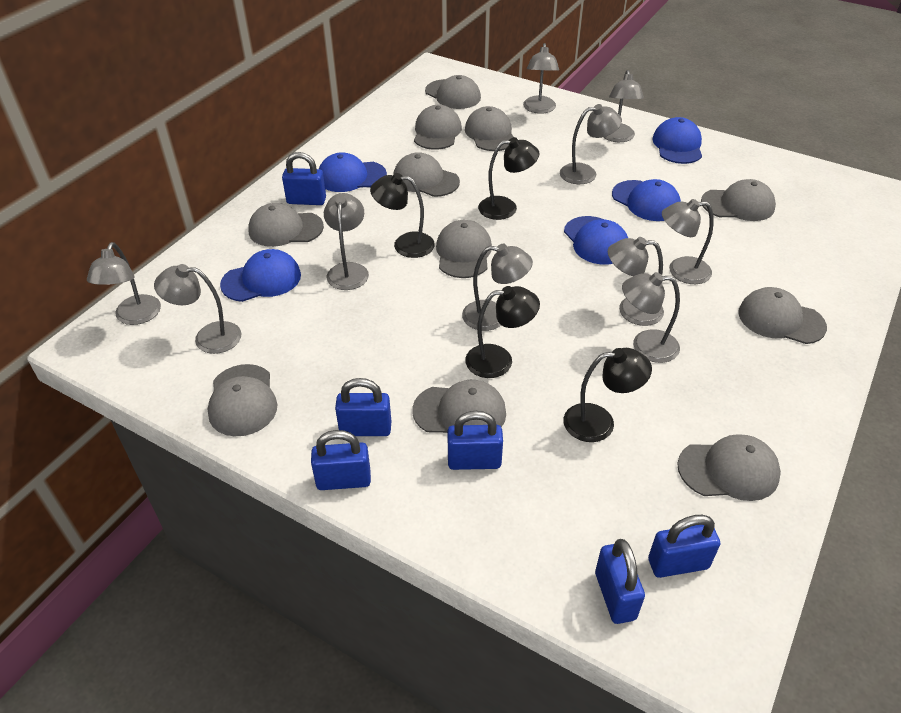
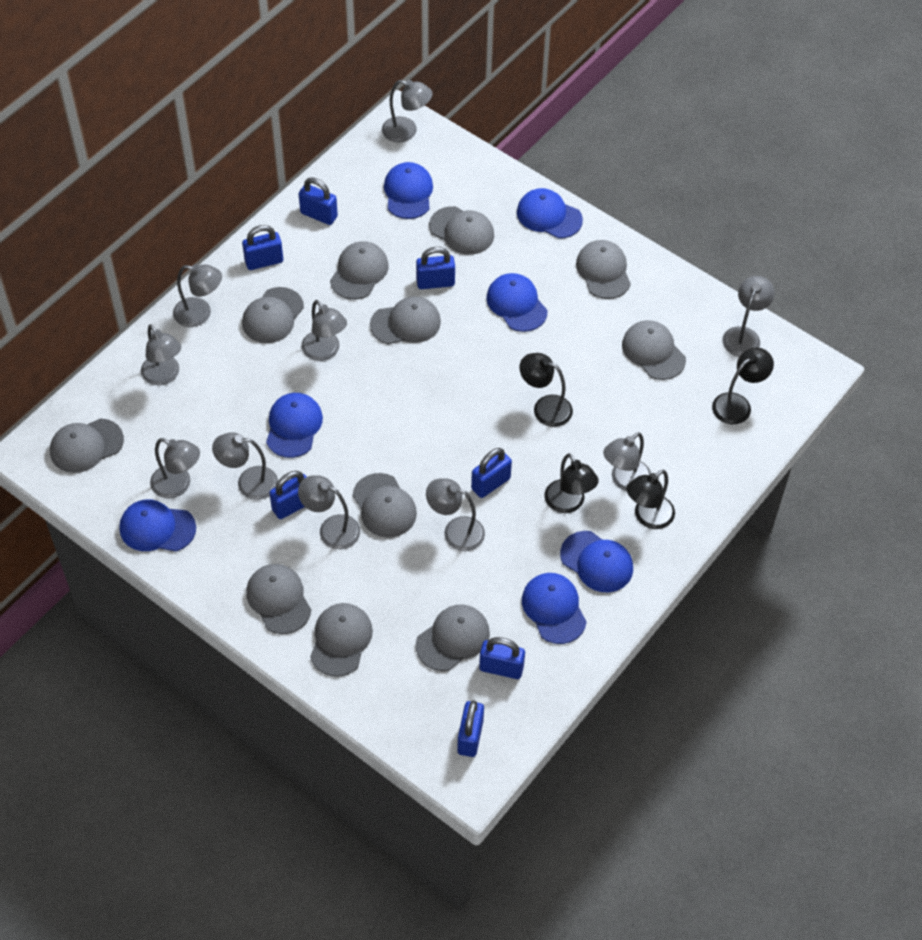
blue cap: 5 -> 7
blue padlock: 6 -> 7

